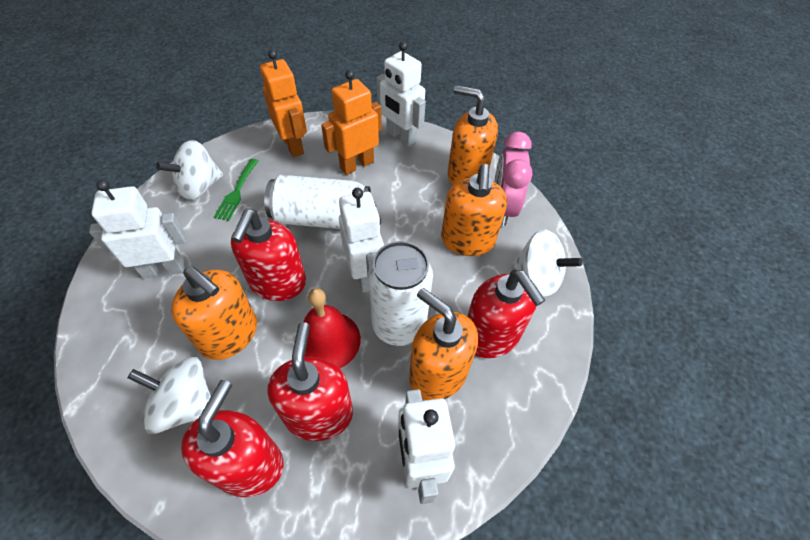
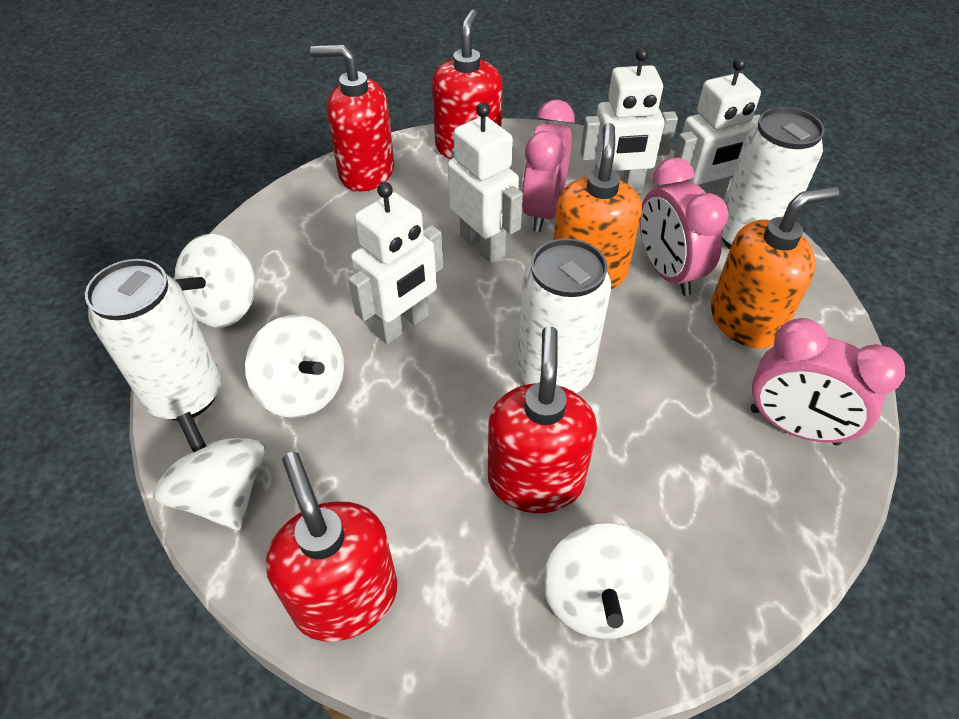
green fork: 1 -> 0
orange robot: 2 -> 0
orange soap dispenser: 4 -> 2
pink clock: 1 -> 3
red bell: 1 -> 0
white can: 2 -> 3
white spinning top: 3 -> 4

